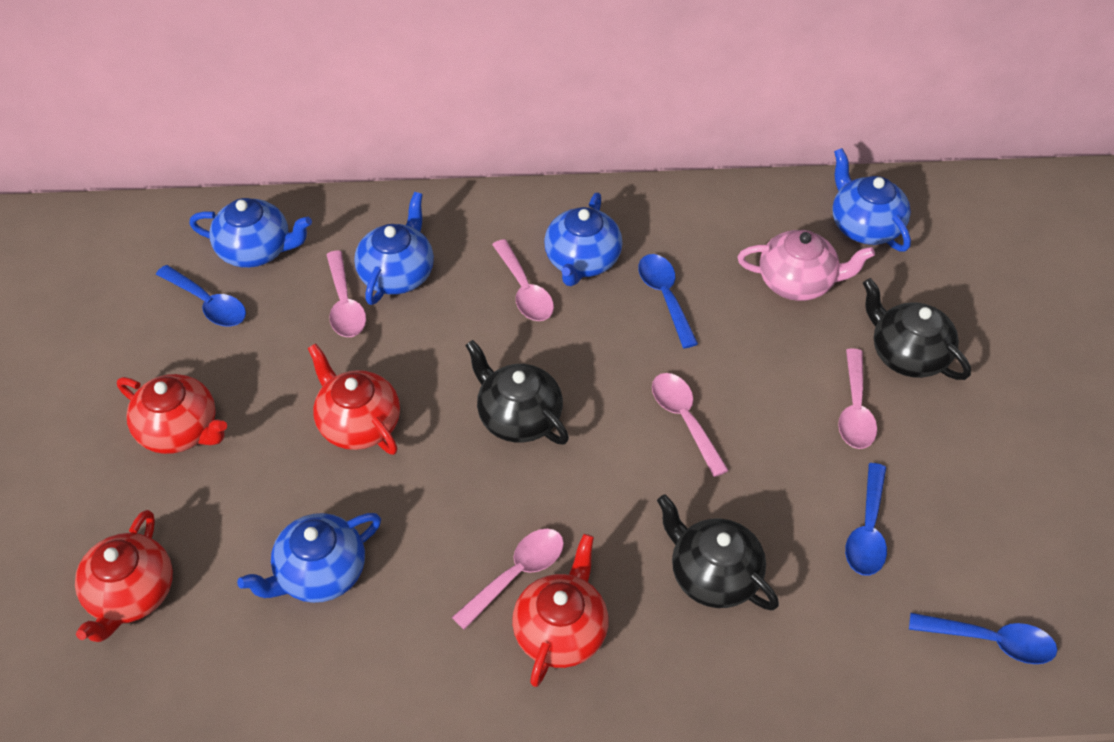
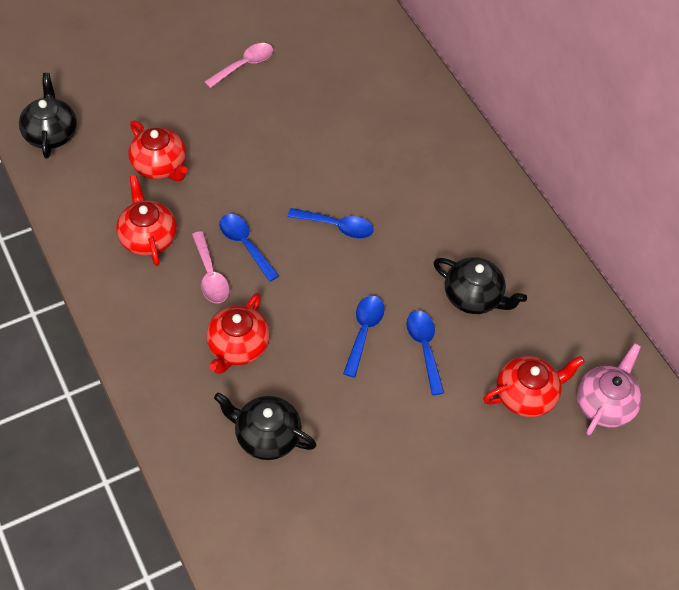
blue teapot: 5 -> 0
pink spoon: 5 -> 2

